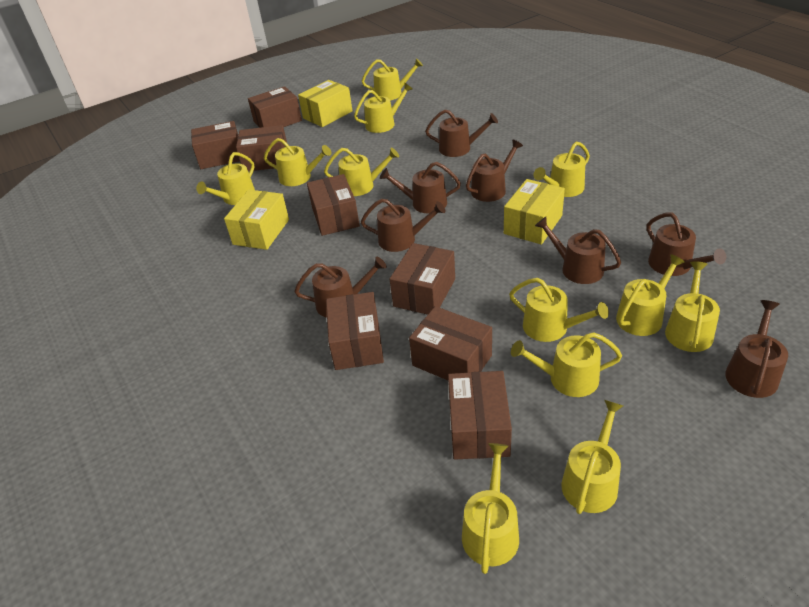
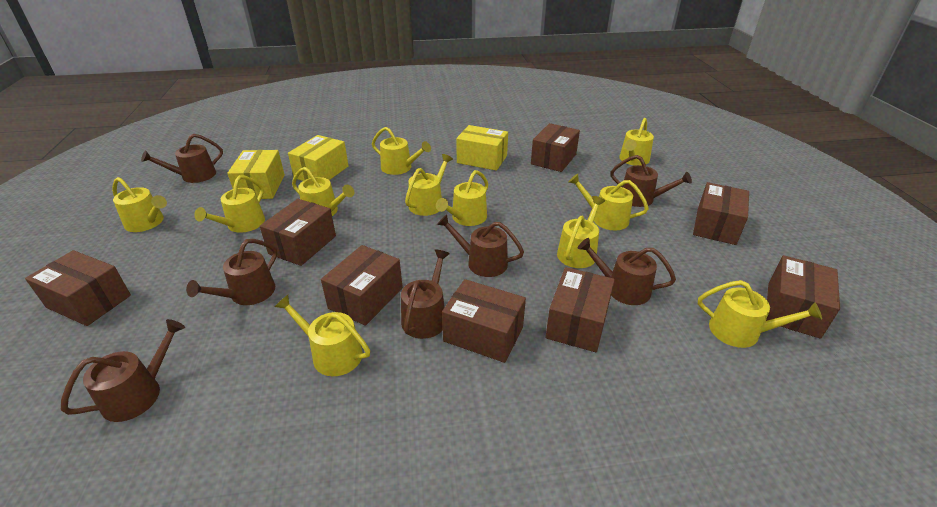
brown watering can: 8 -> 7
yellow watering can: 12 -> 11

